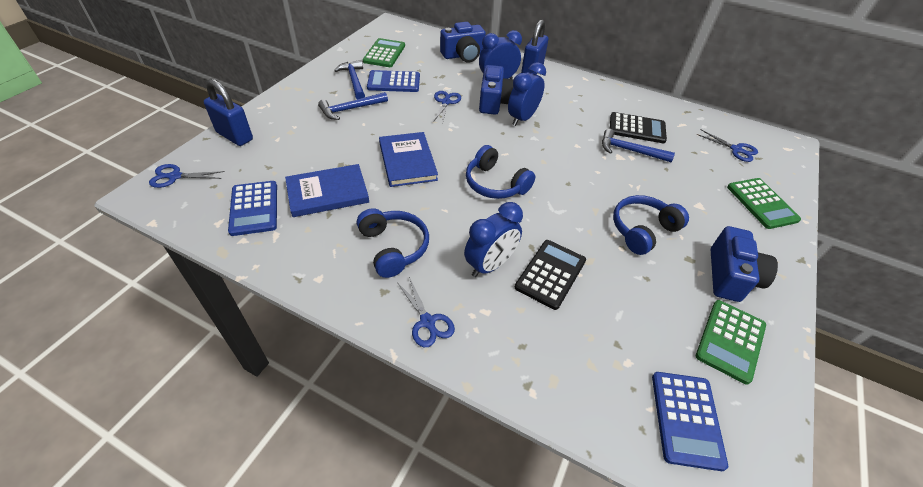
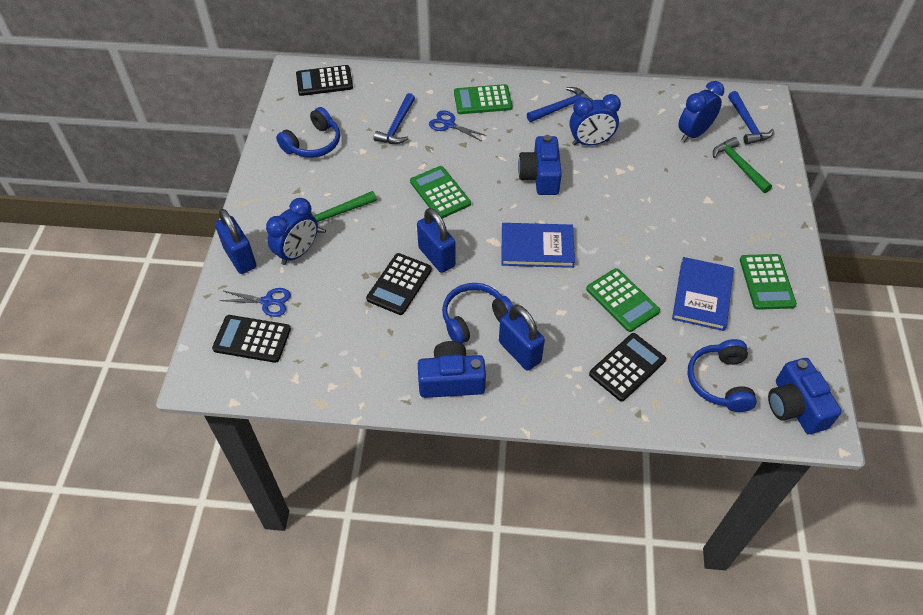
black calculator: 2 -> 4
blue calculator: 3 -> 0
blue padlock: 2 -> 3
blue scissors: 4 -> 2
green calculator: 3 -> 4
green hammer: 0 -> 2

